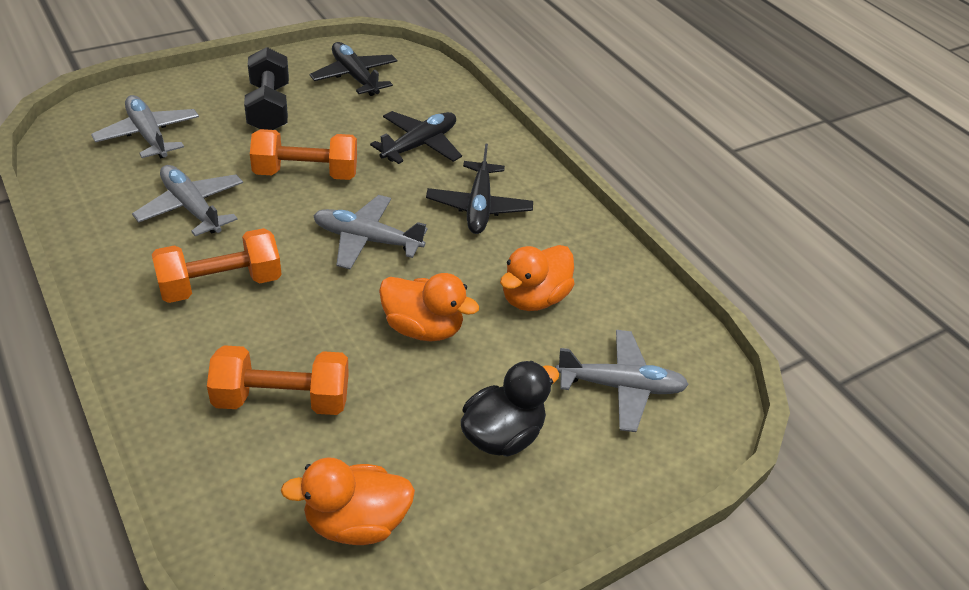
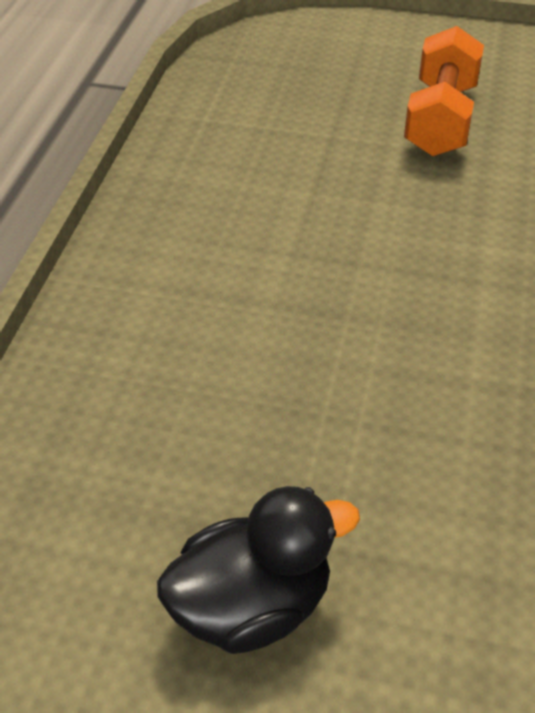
black dumbbell: 1 -> 0
black plane: 3 -> 0
grey plane: 4 -> 0
orange duck: 3 -> 0
orange dumbbell: 3 -> 1

